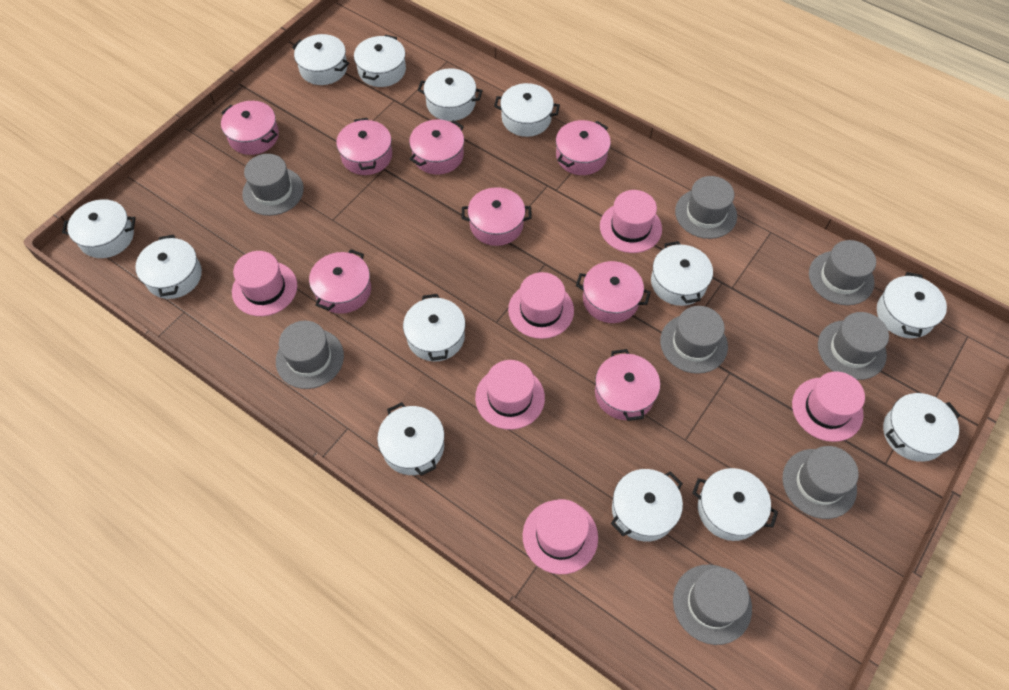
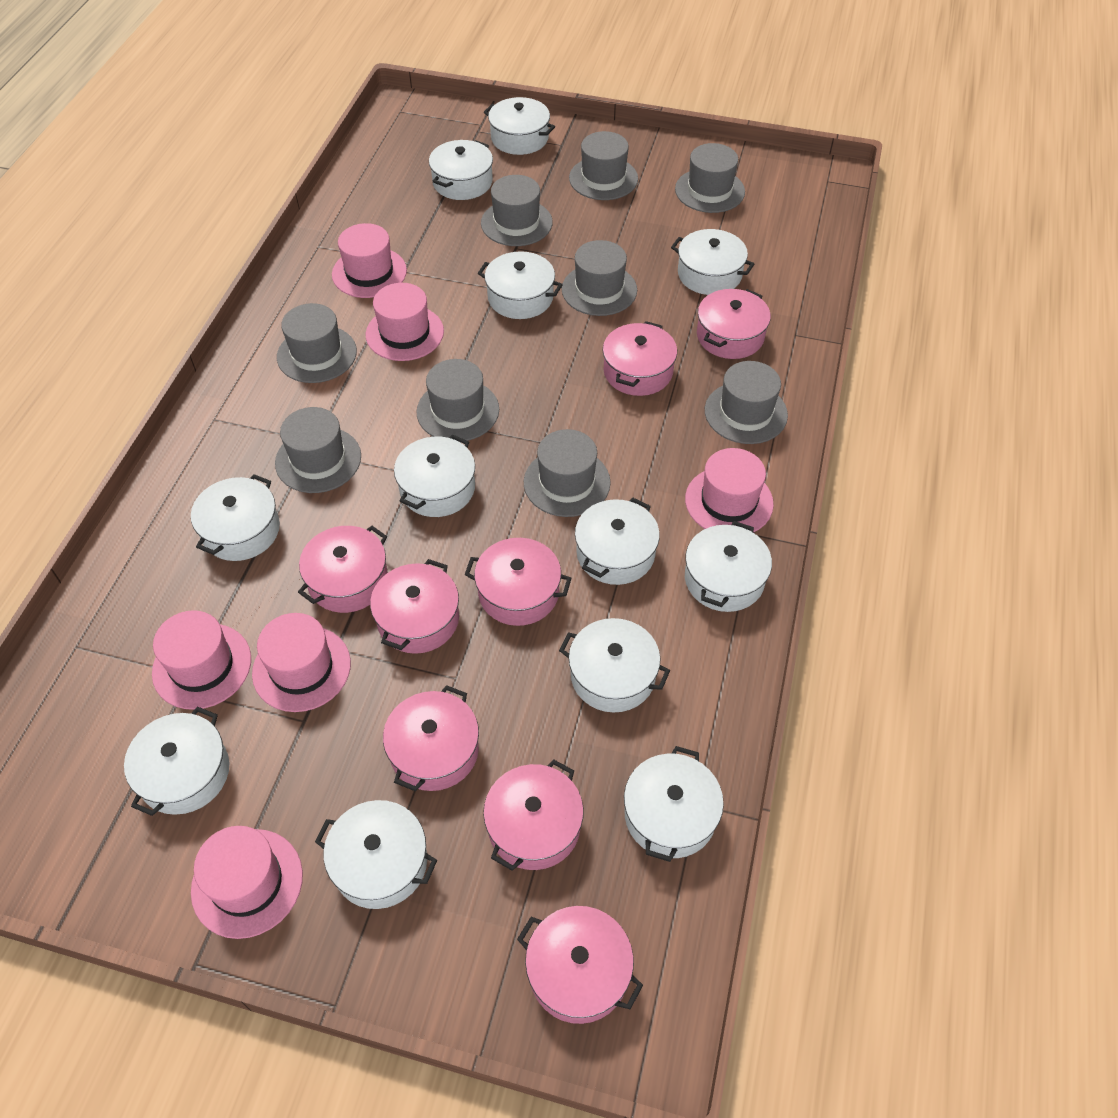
grey hat: 8 -> 9
white pot: 13 -> 12

